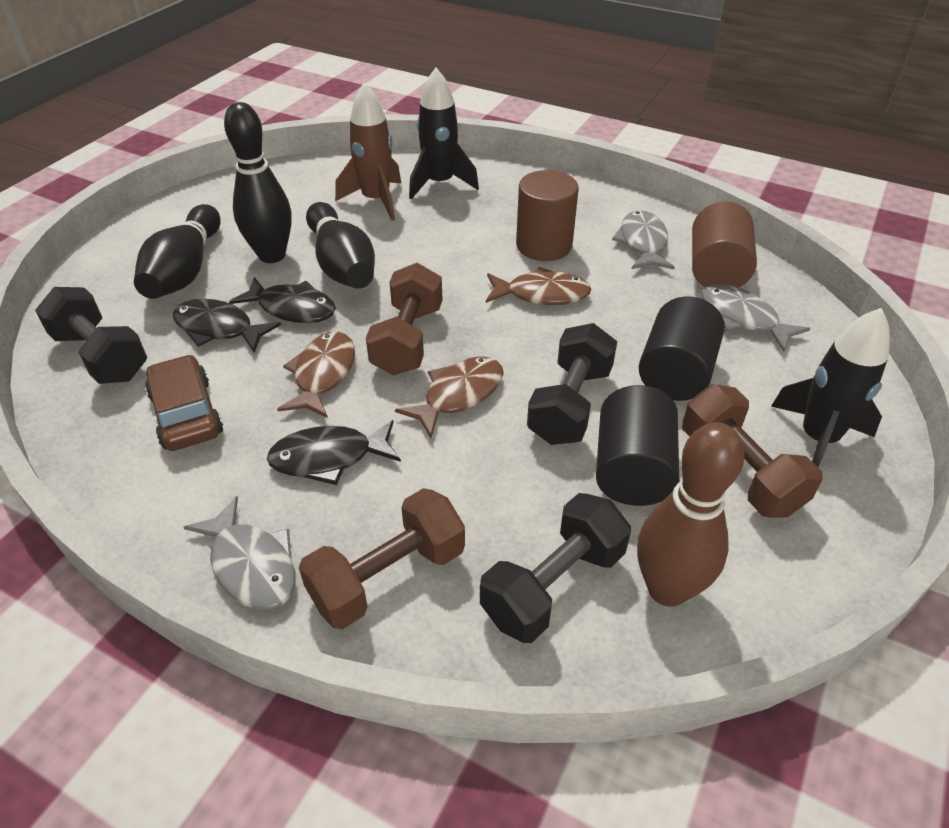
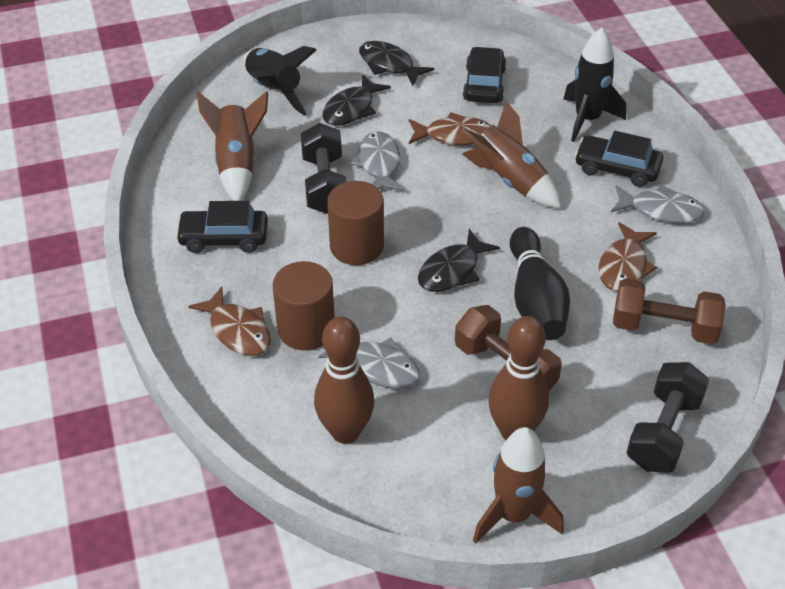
black bowling pin: 3 -> 1
black car: 0 -> 3
black cylinder: 2 -> 0
black dumbbell: 3 -> 2
brown bowling pin: 1 -> 2
brown car: 1 -> 0
brown dumbbell: 3 -> 2
brown rocket: 1 -> 3

